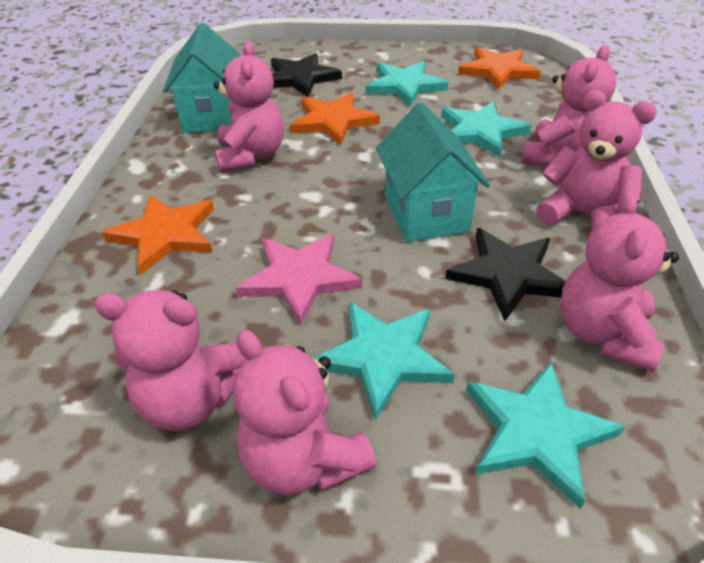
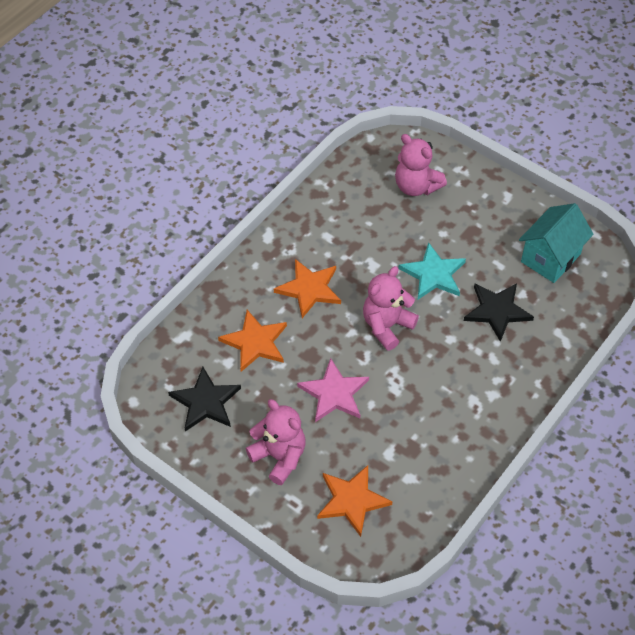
pink teddy bear: 6 -> 3
turquoise house: 2 -> 1
turquoise star: 4 -> 1

